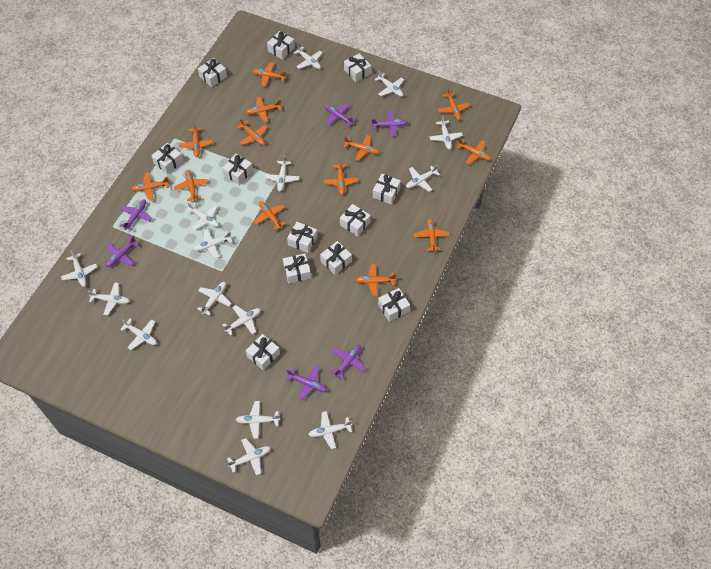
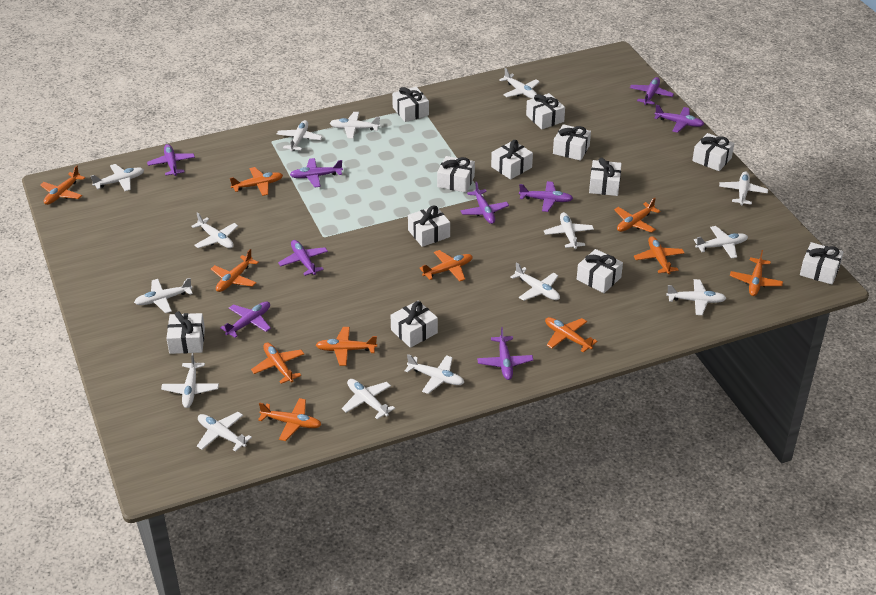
orange plane: 13 -> 11
purple plane: 6 -> 9

